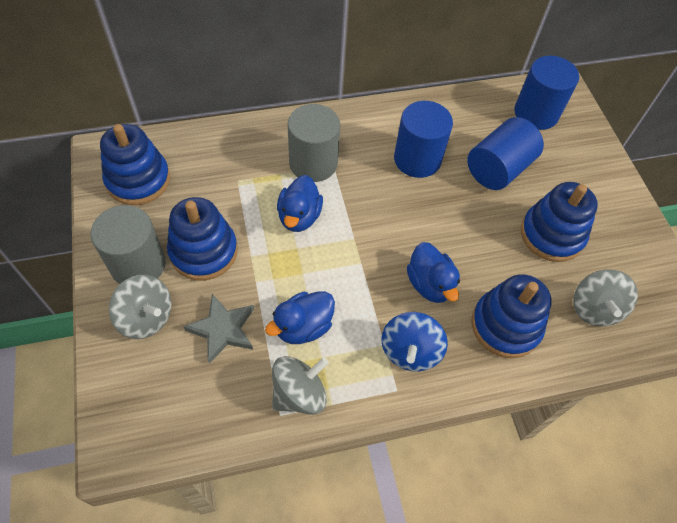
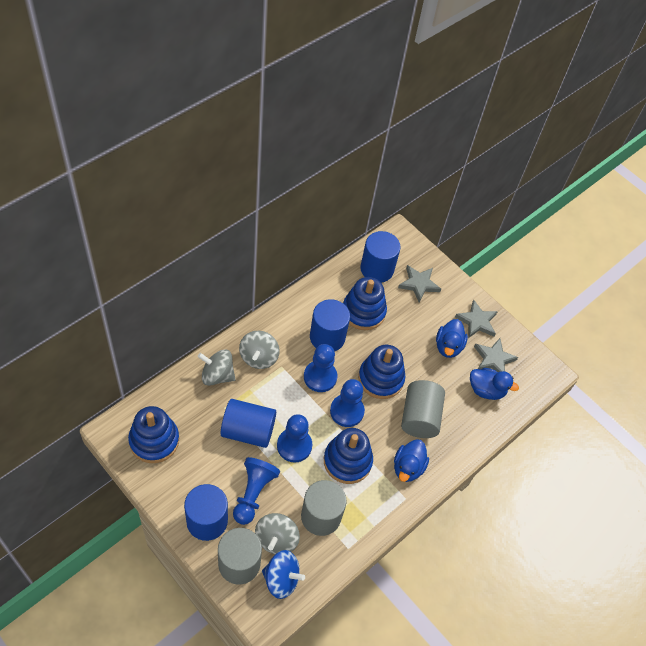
blue cylinder: 3 -> 4
blue pawn: 0 -> 4
grey cylinder: 2 -> 3
grey star: 1 -> 3

